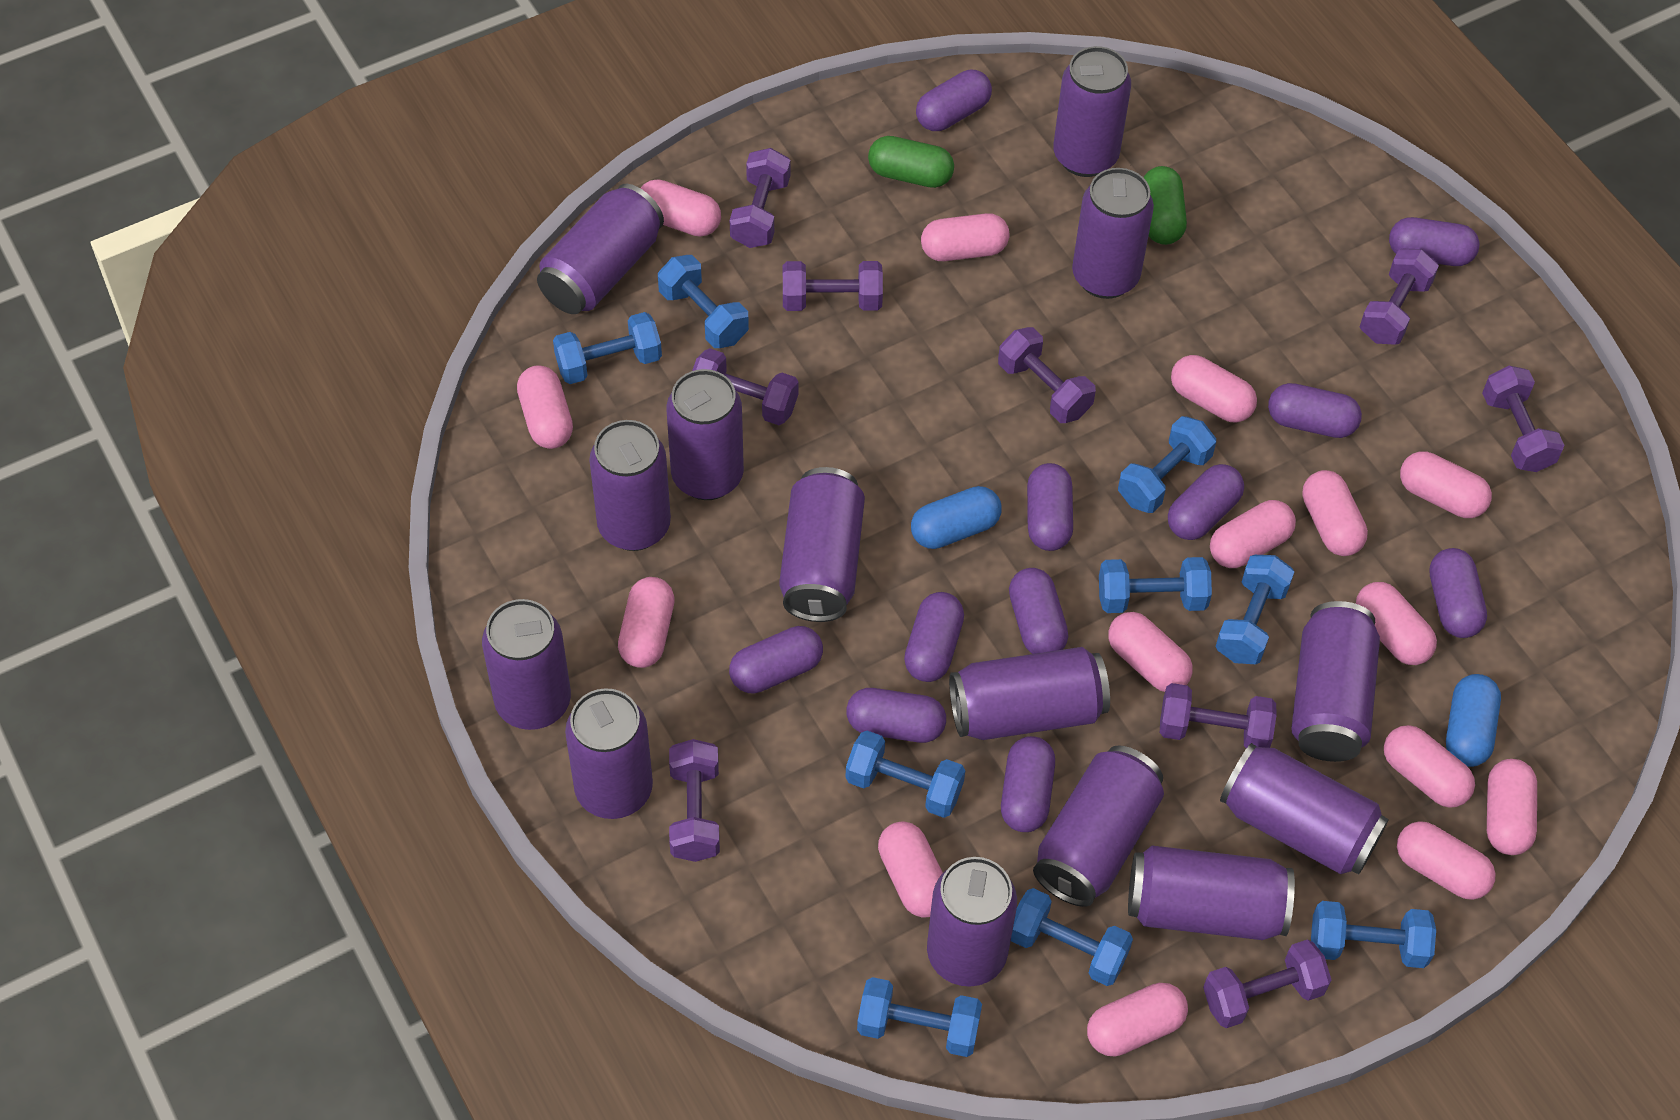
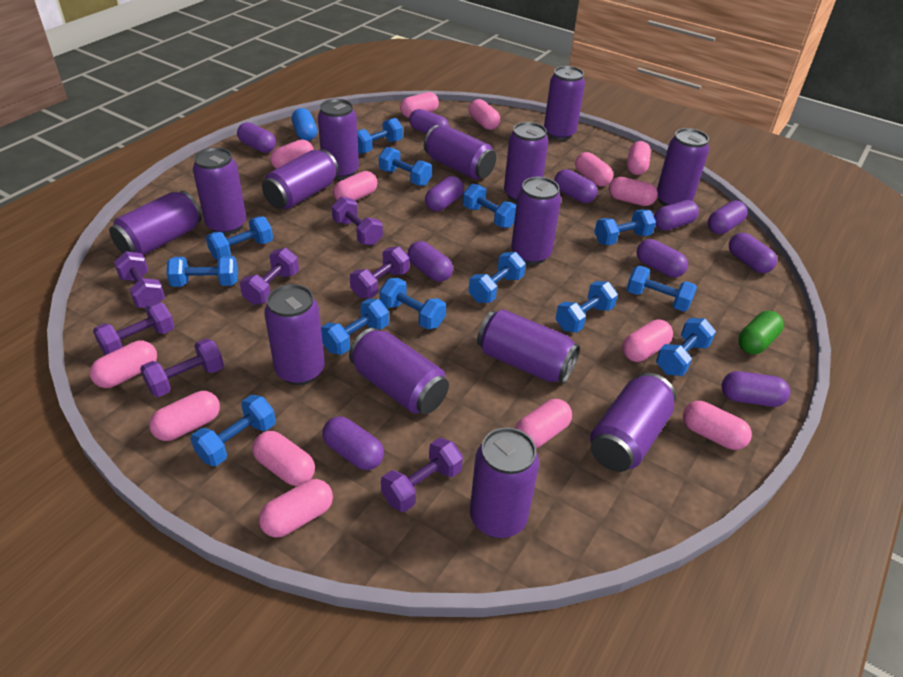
blue capsule: 2 -> 1
blue dumbbell: 9 -> 13
green capsule: 2 -> 1
pink capsule: 15 -> 14
purple dumbbell: 9 -> 7

